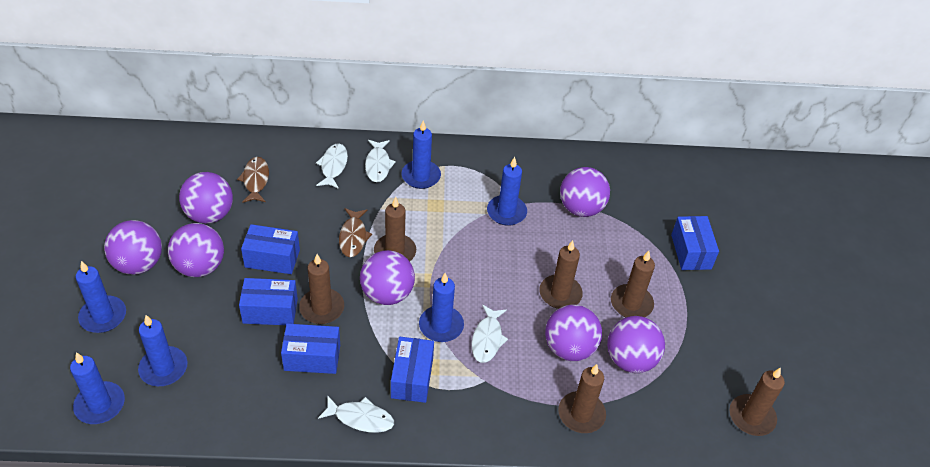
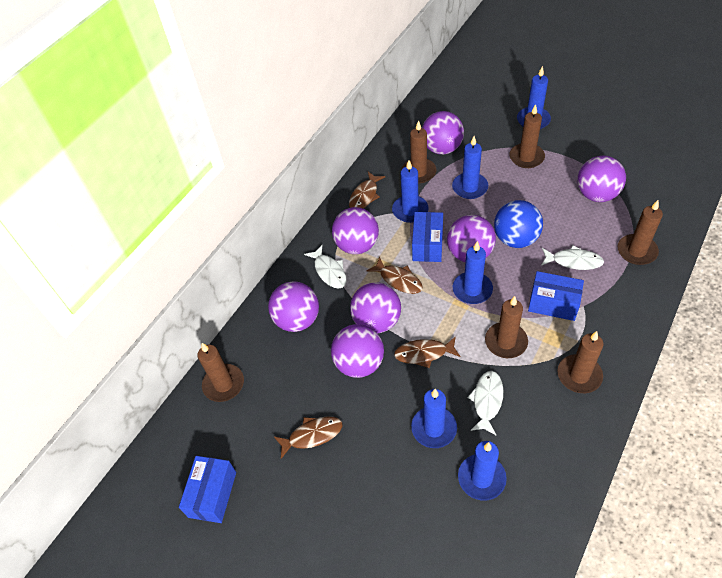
blue ball: 0 -> 1
blue box: 5 -> 3
brown fish: 2 -> 4
white fish: 4 -> 3

